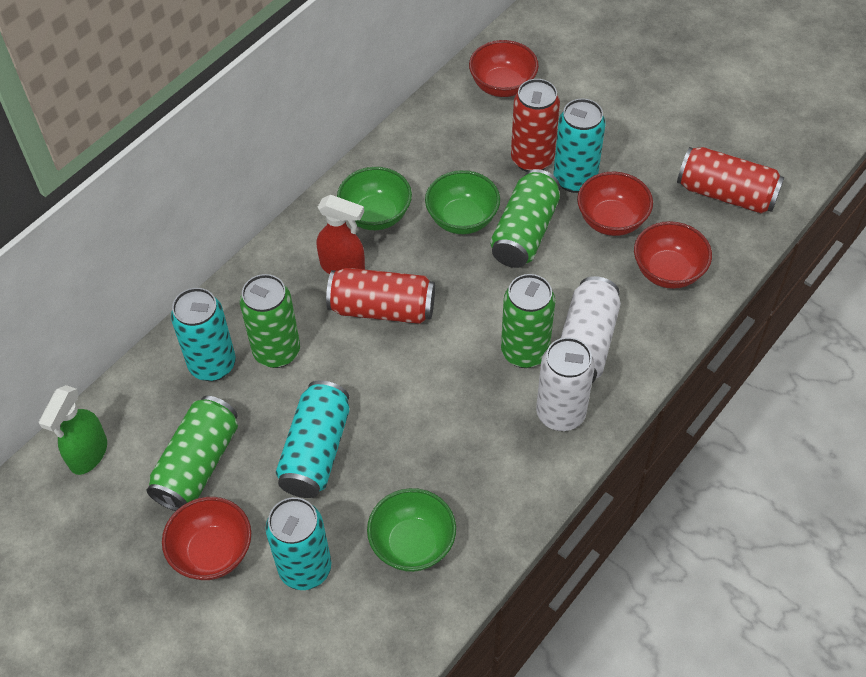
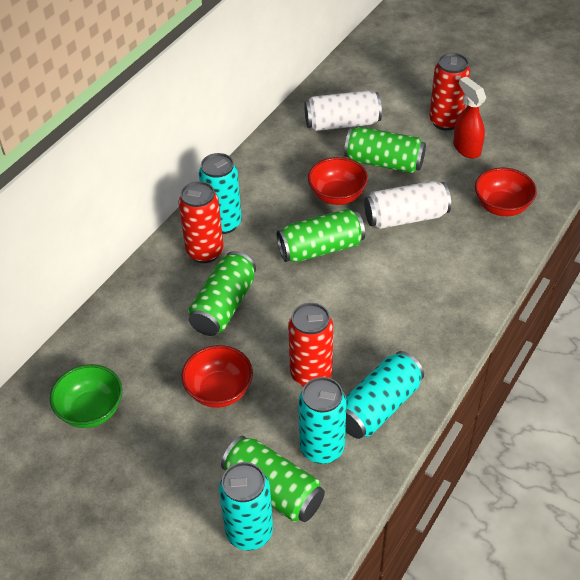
green bowl: 3 -> 1
green spray bottle: 1 -> 0
red bowl: 4 -> 3

